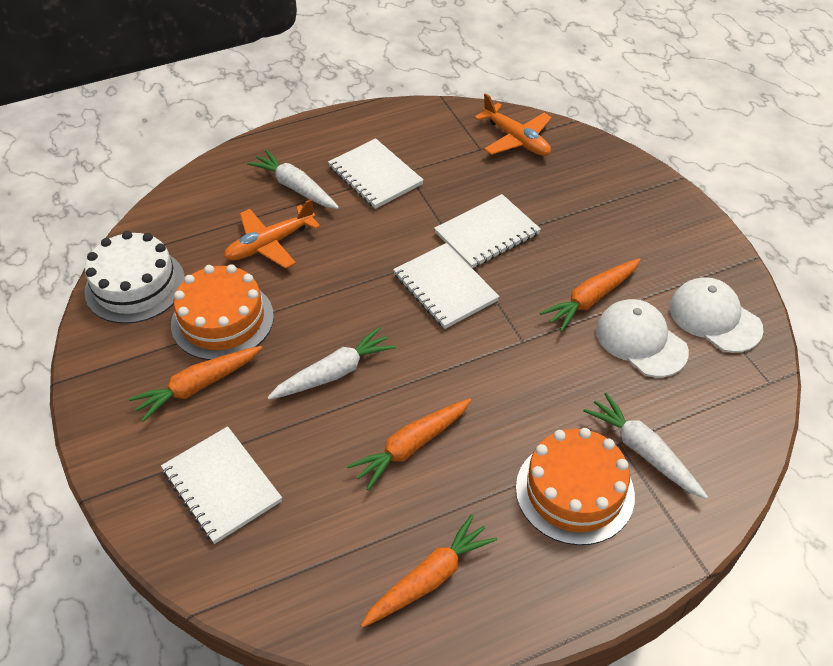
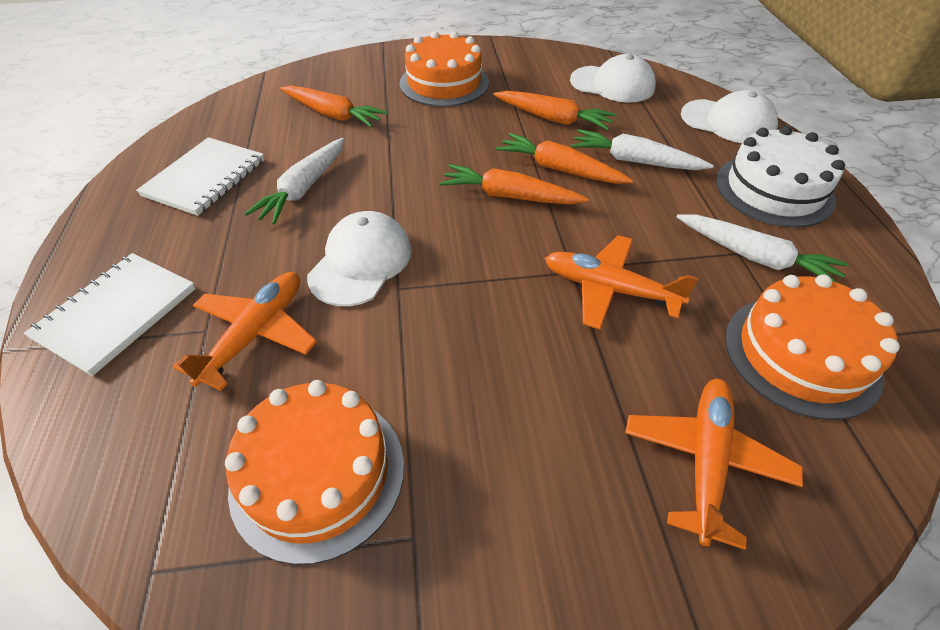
orange cake: 2 -> 3
orange plane: 2 -> 3
white cap: 2 -> 3
white notebook: 4 -> 2

